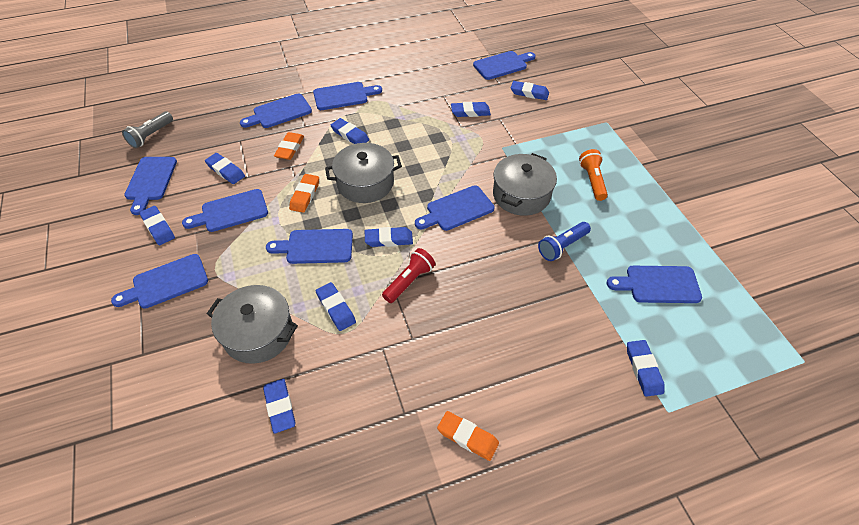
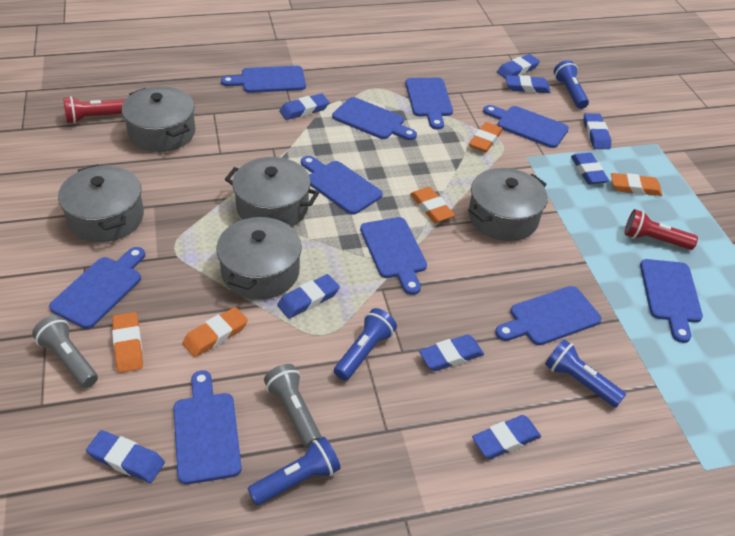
blue cutting board: 9 -> 10
blue flashlight: 1 -> 4
grey flashlight: 1 -> 2
grey pot: 3 -> 5
orange eraser: 3 -> 5
orange flashlight: 1 -> 0
red flashlight: 1 -> 2

